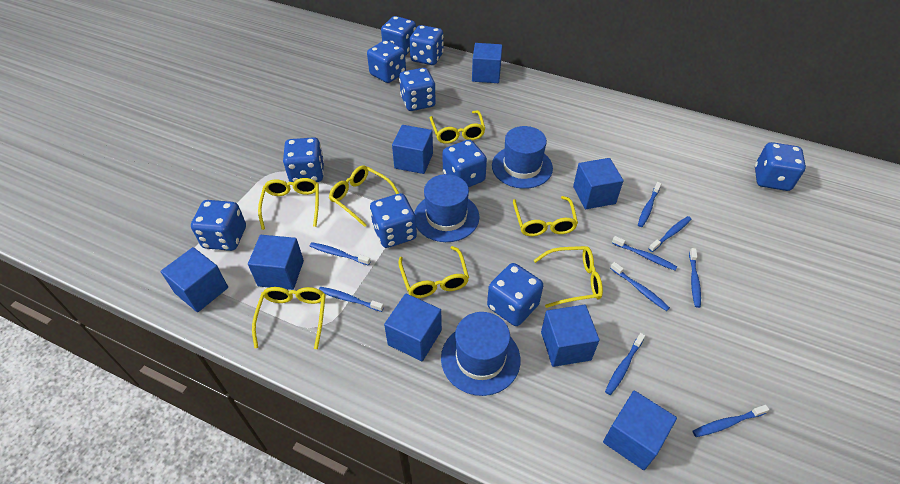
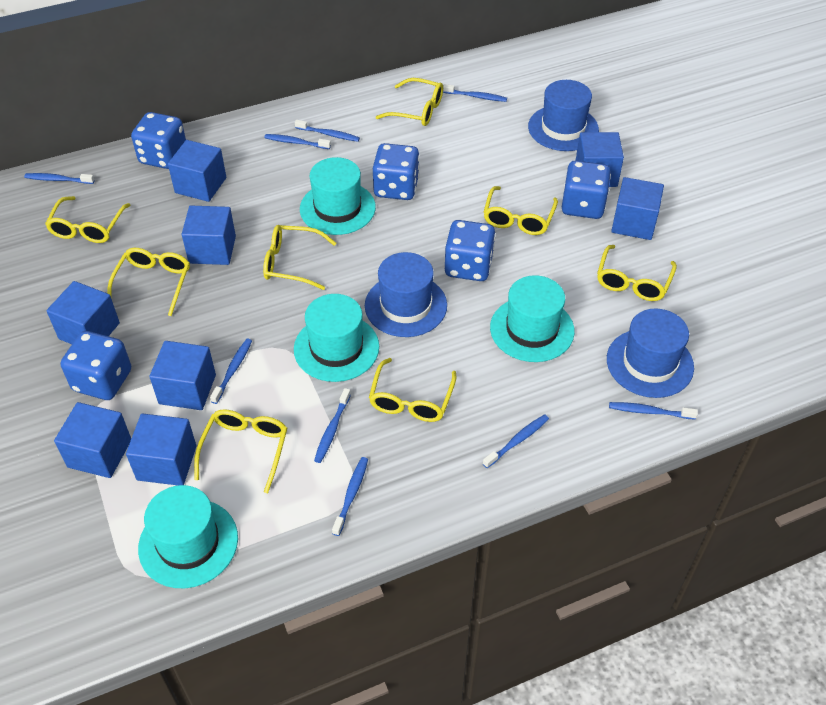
blue dice: 10 -> 5
turquoise hat: 0 -> 4
yellow glasses: 7 -> 8

